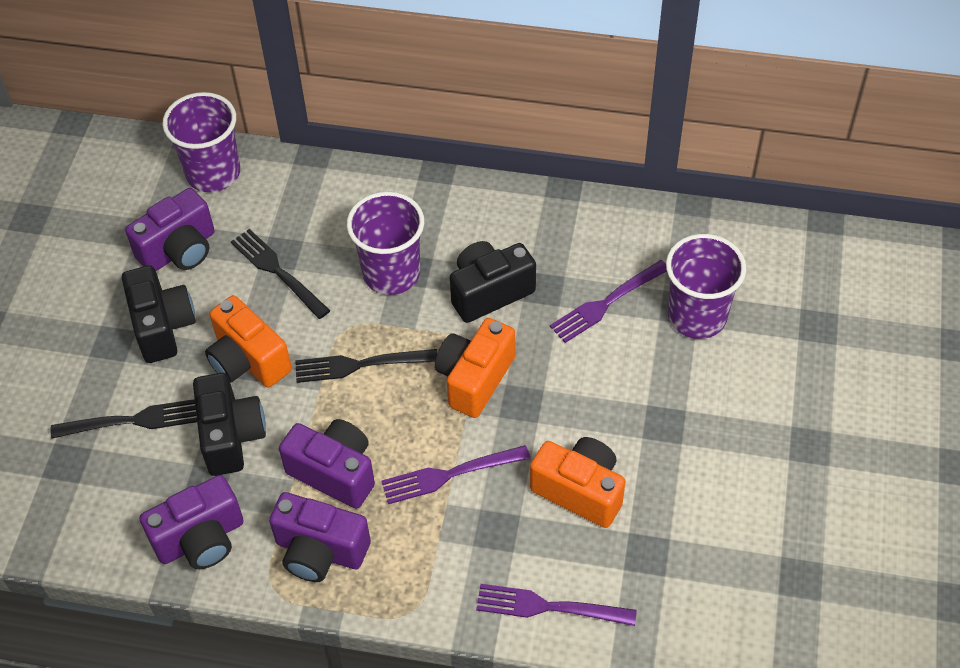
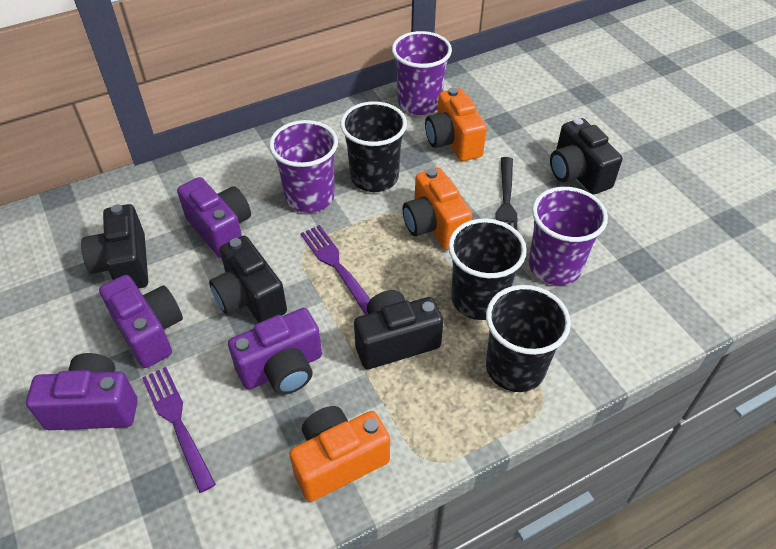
black camera: 3 -> 4
black cup: 0 -> 3
black fork: 3 -> 1
purple fork: 3 -> 2

